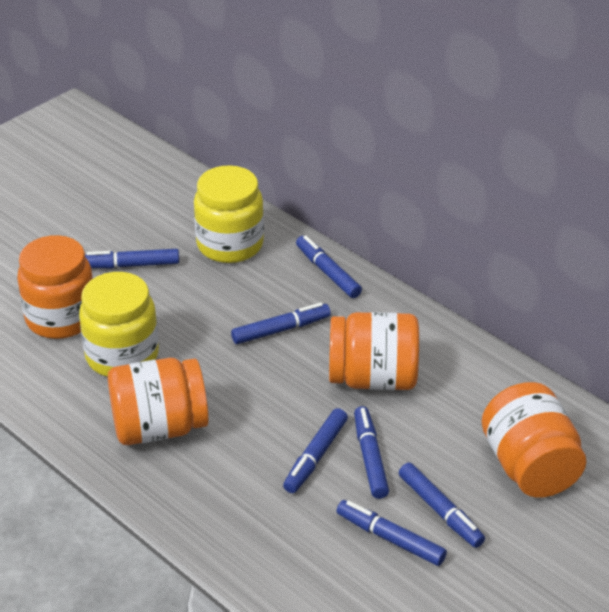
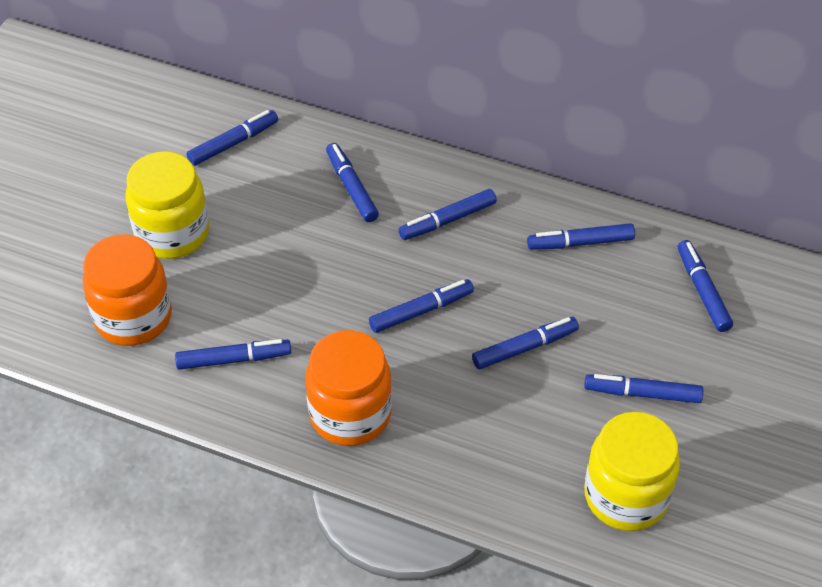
blue marker: 7 -> 9
orange jar: 4 -> 2

